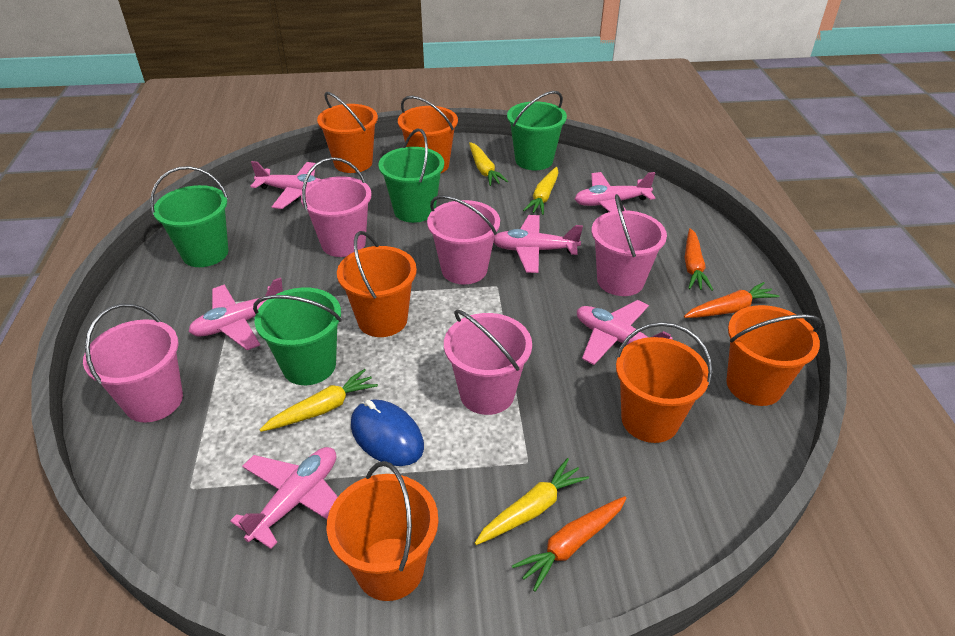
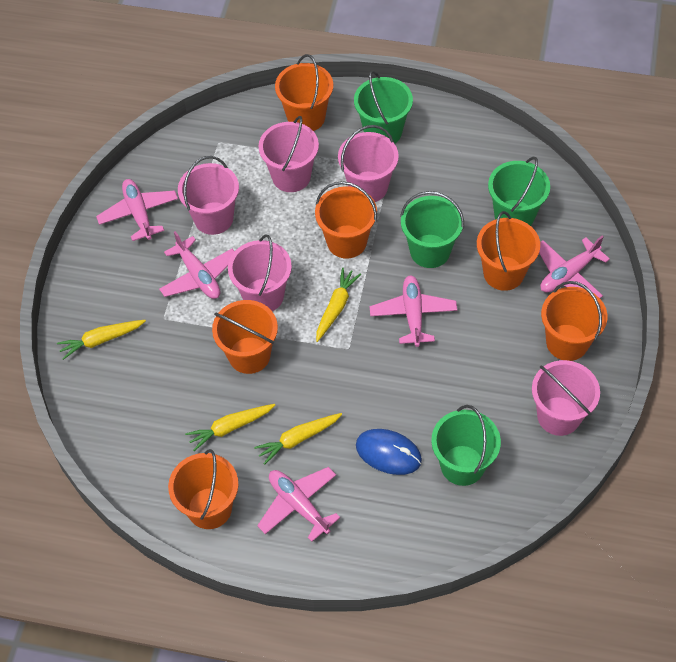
orange carrot: 3 -> 0
pink plane: 6 -> 5

